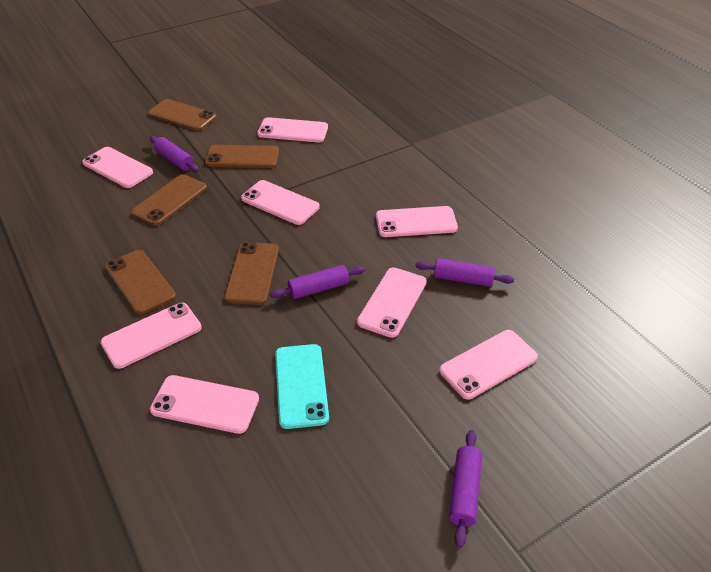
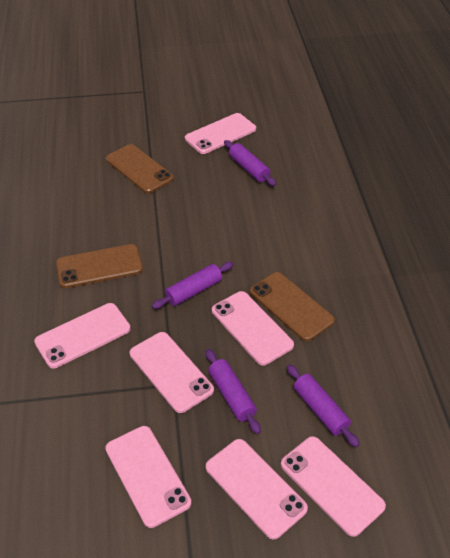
brown phone: 5 -> 3
pink phone: 8 -> 7
turquoise phone: 1 -> 0

